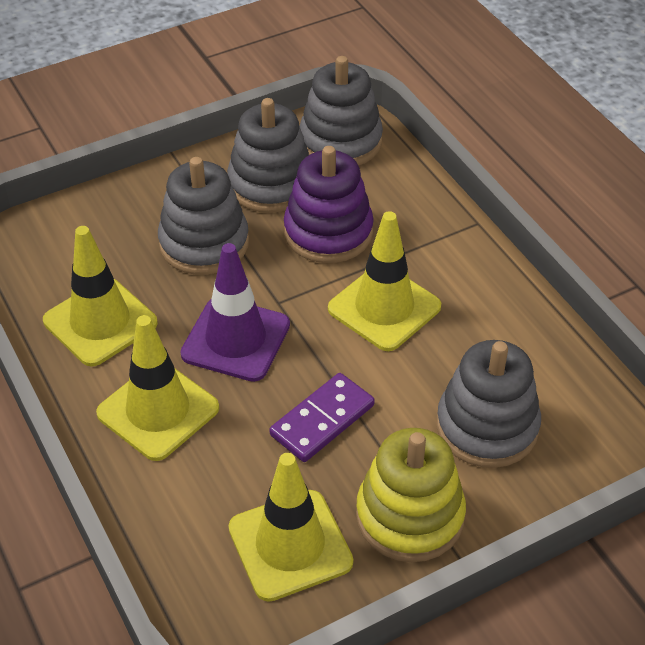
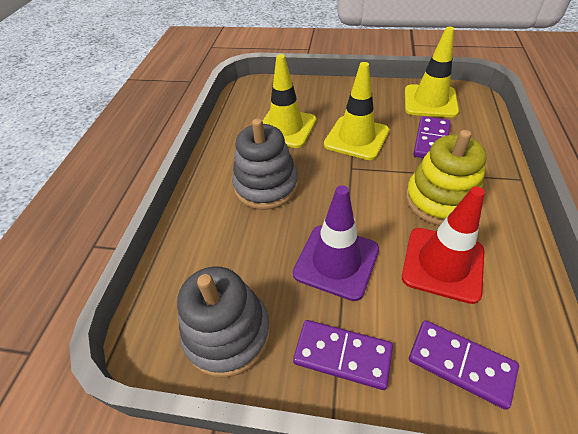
grey stacking toy: 4 -> 2
purple domino: 1 -> 3
purple stacking toy: 1 -> 0
red traffic cone: 0 -> 1
yellow traffic cone: 4 -> 3

